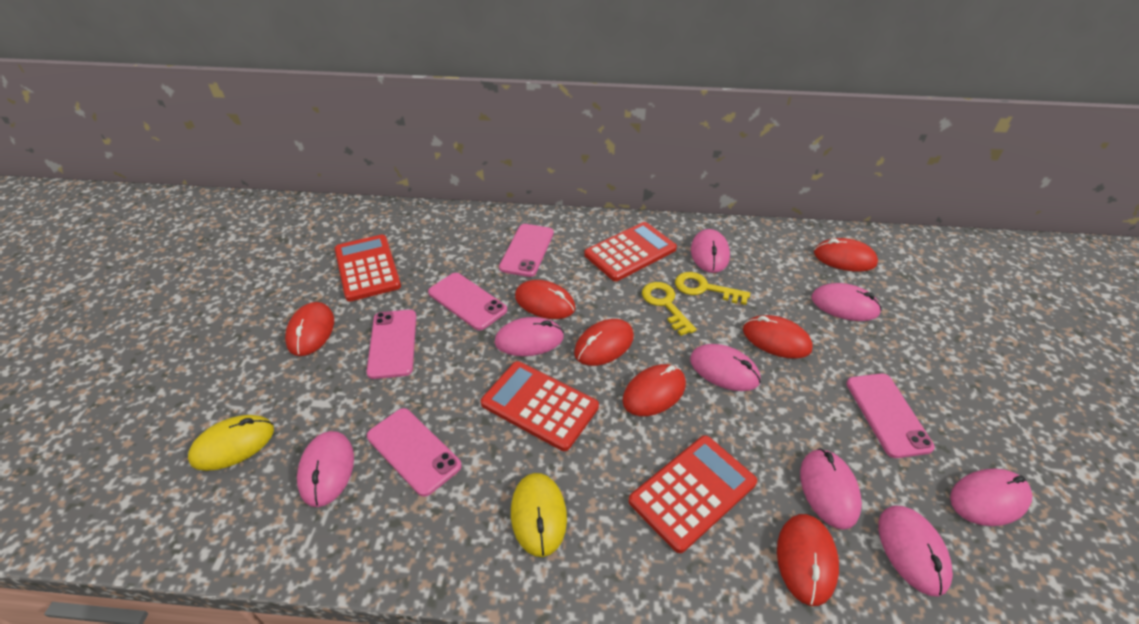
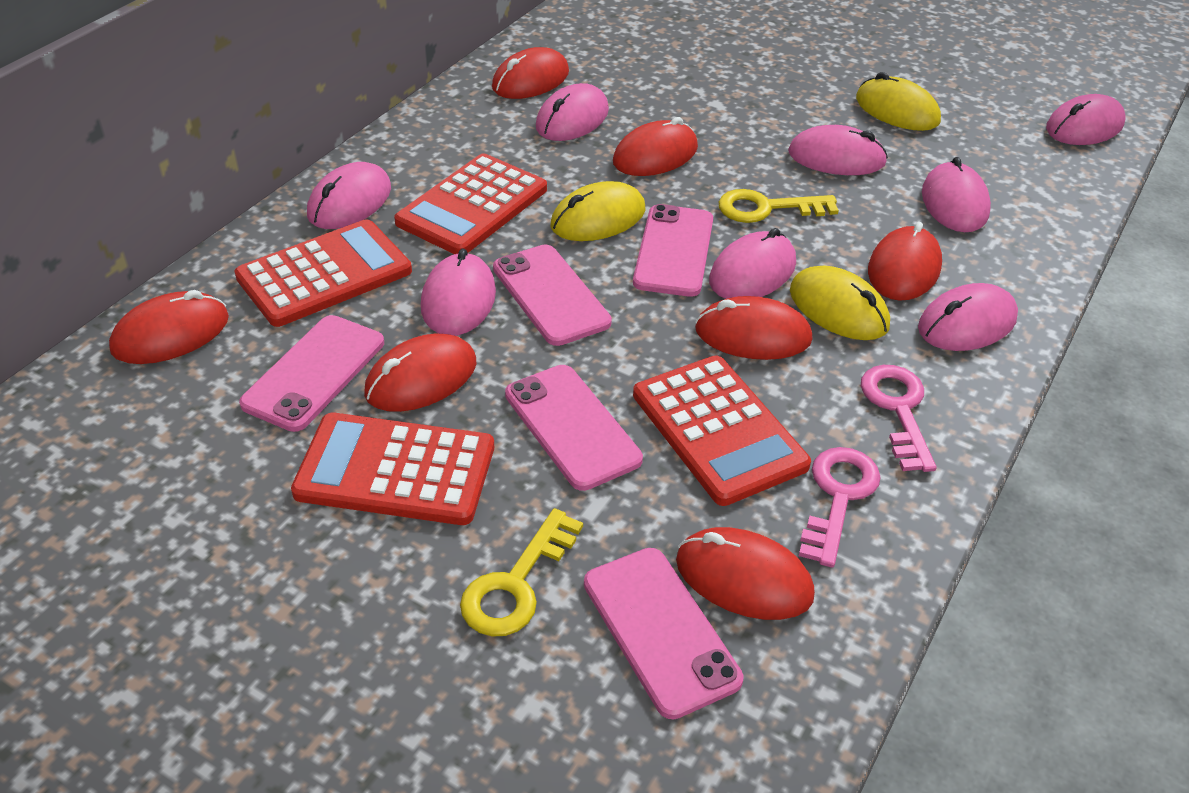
pink key: 0 -> 2
yellow mouse: 2 -> 3

